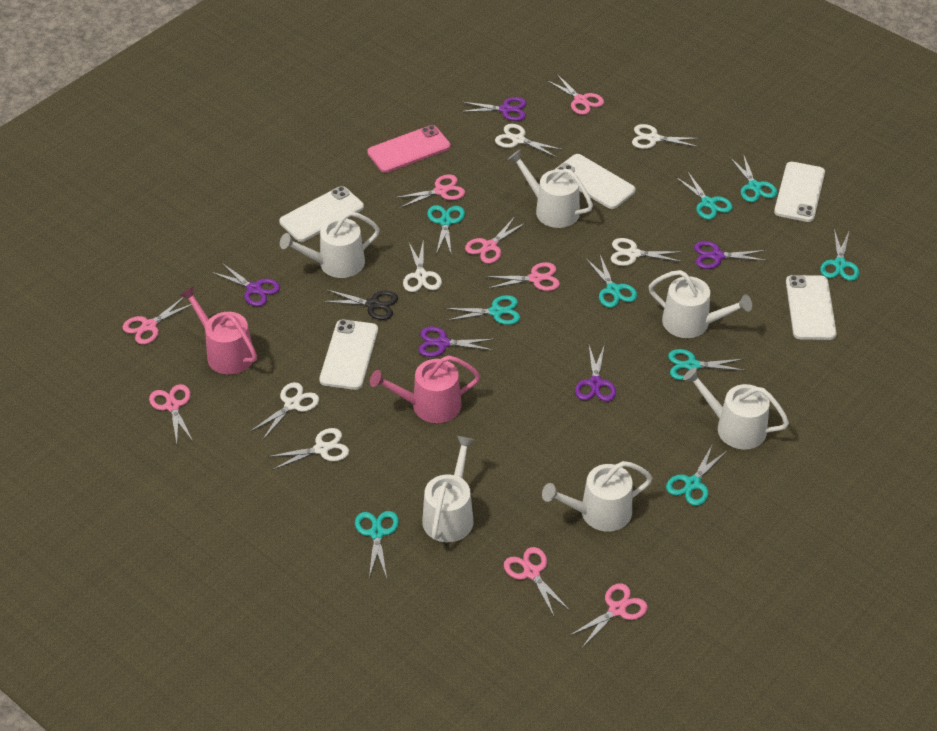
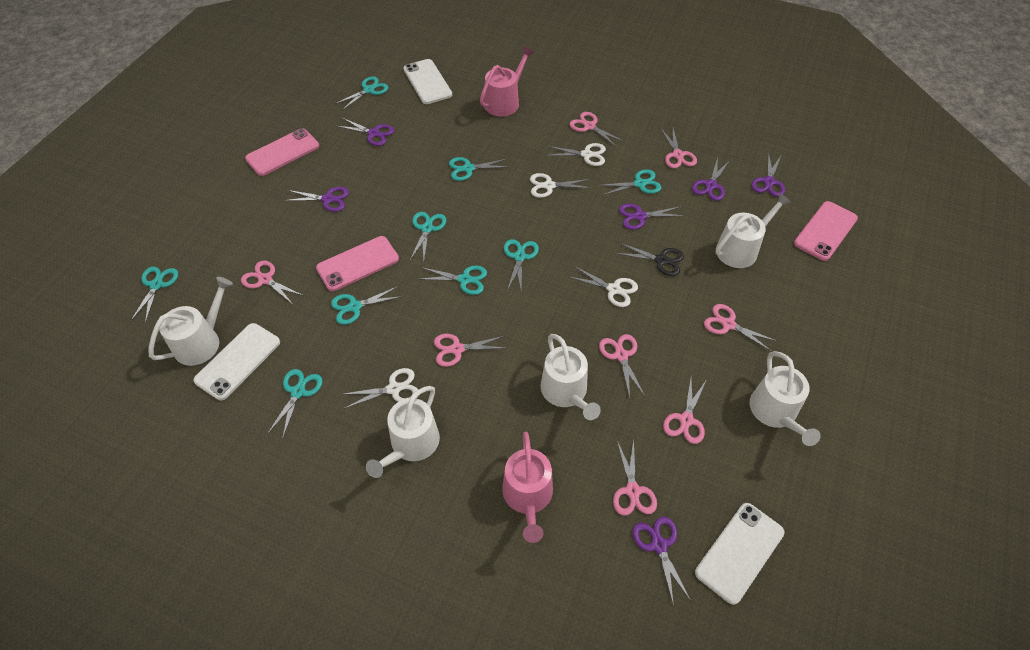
pink phone: 1 -> 3
purple scissors: 5 -> 6
white phone: 5 -> 3
white scissors: 6 -> 4
white watering can: 6 -> 5

